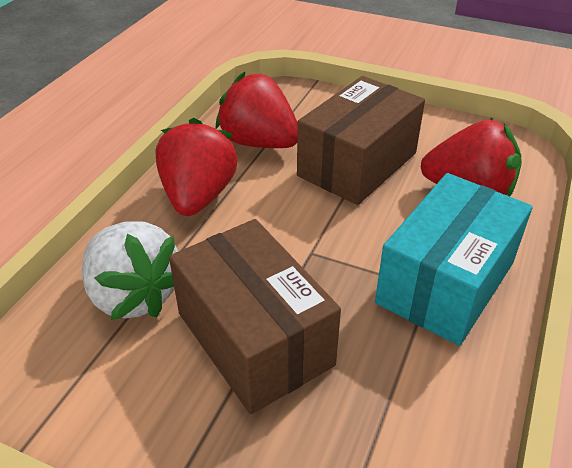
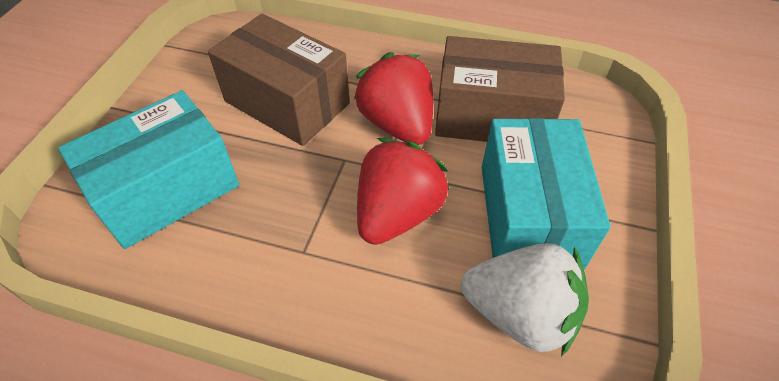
red strawberry: 3 -> 2
turquoise box: 1 -> 2

